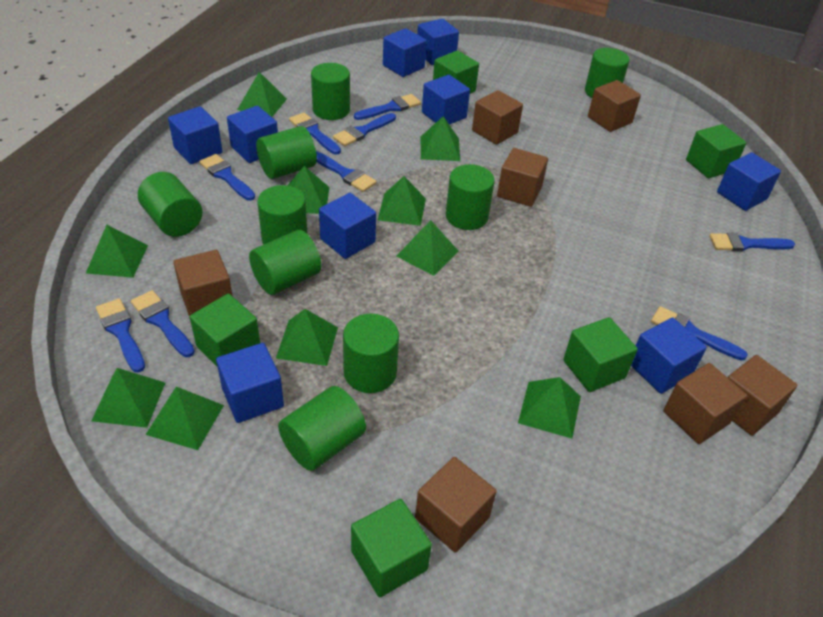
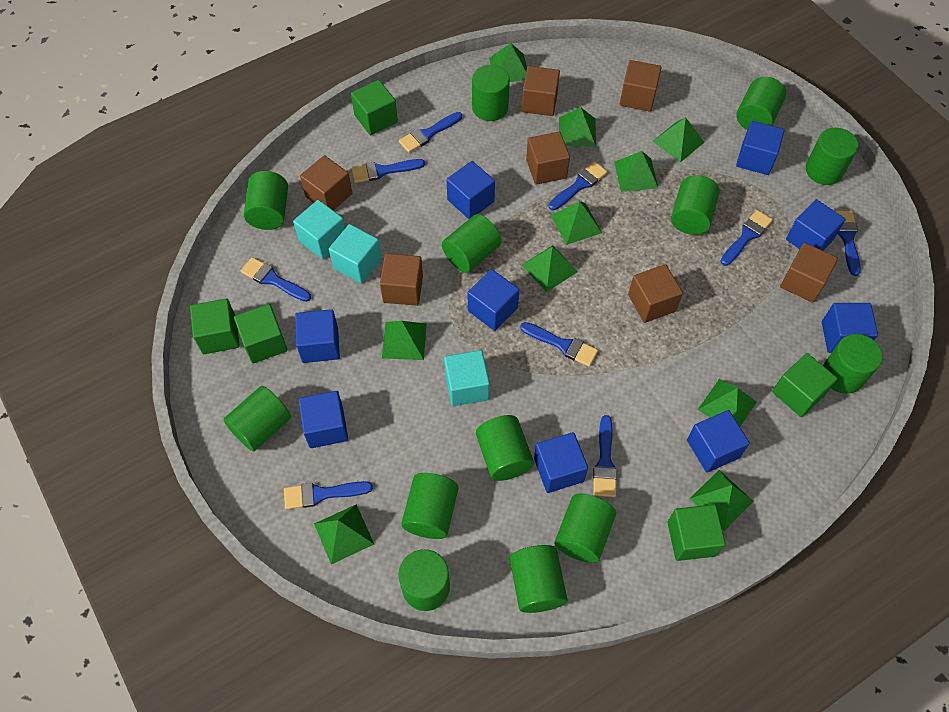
green cylinder: 9 -> 13
turquoise cube: 0 -> 3

